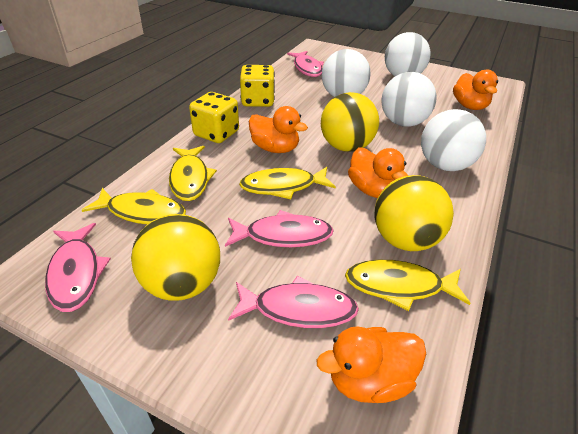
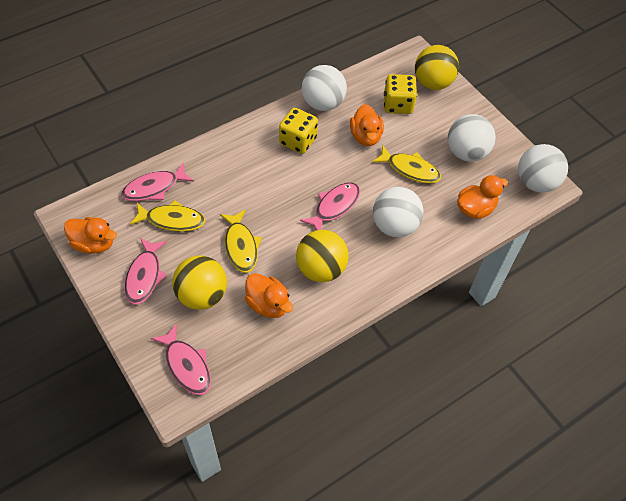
yellow fish: 4 -> 3

